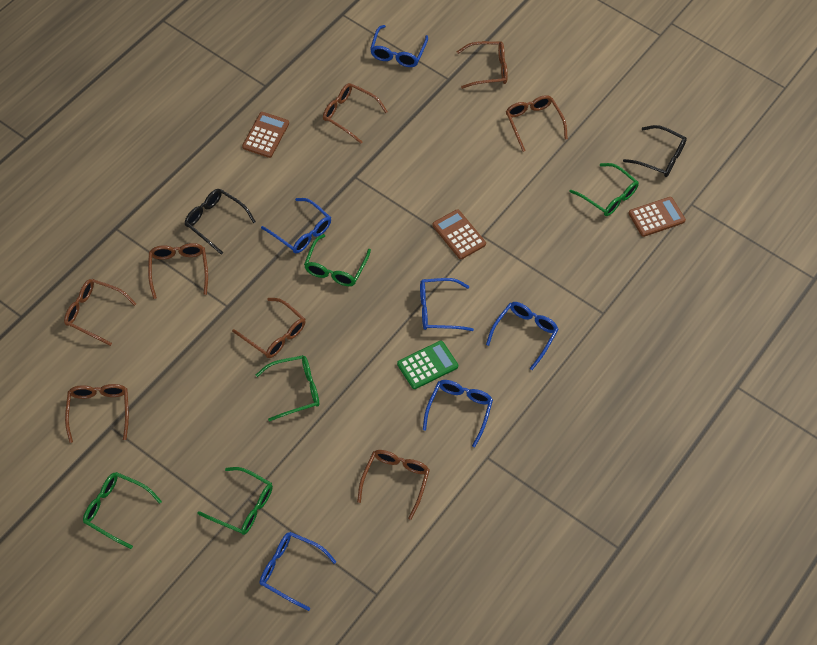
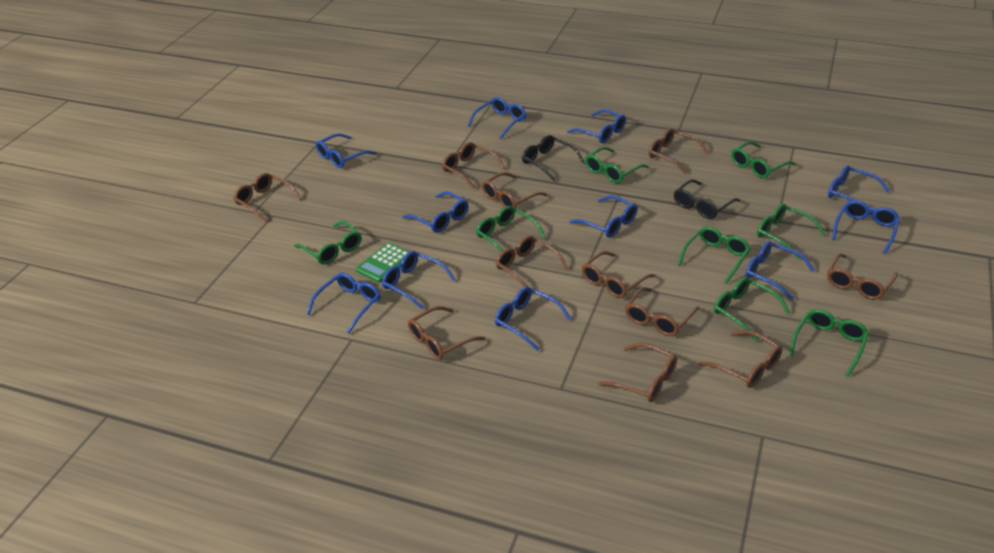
blue glasses: 6 -> 11
brown calculator: 3 -> 0
brown glasses: 8 -> 11
green glasses: 5 -> 8

